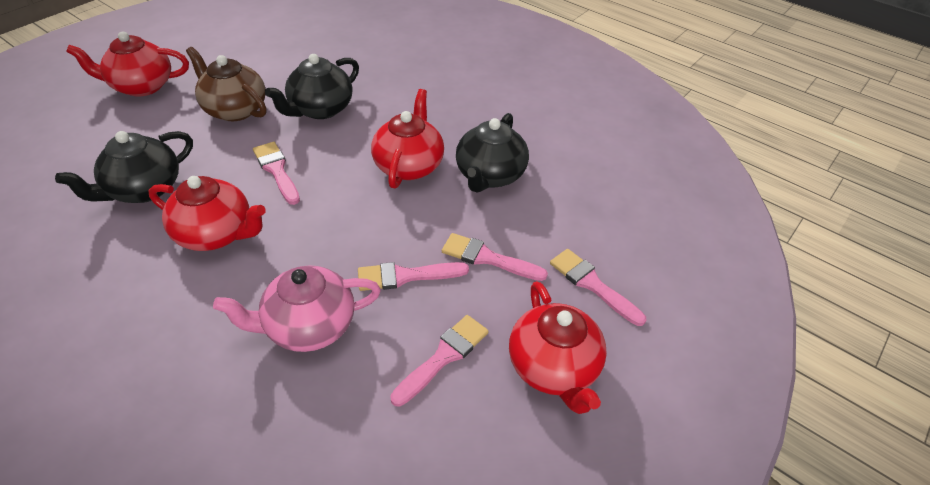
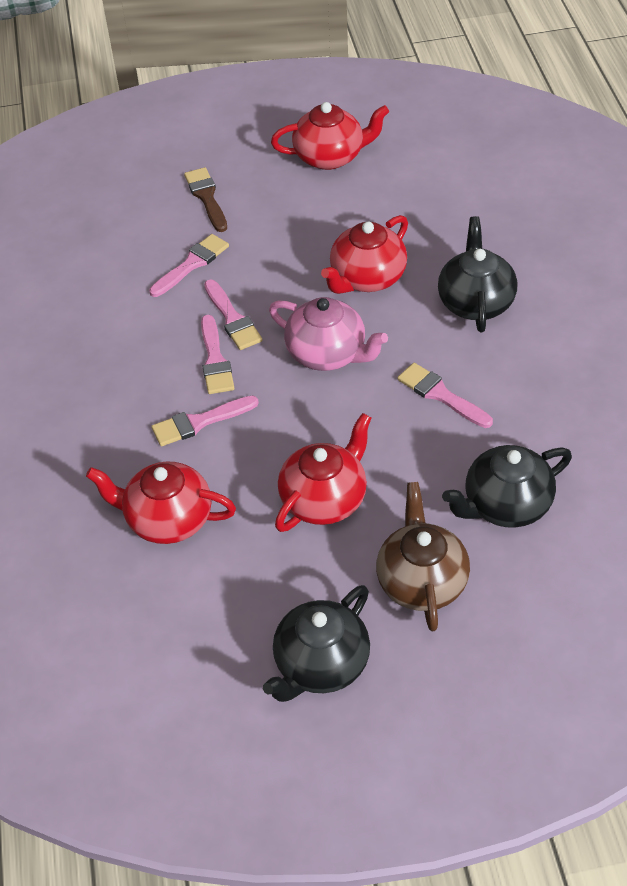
brown brush: 0 -> 1

